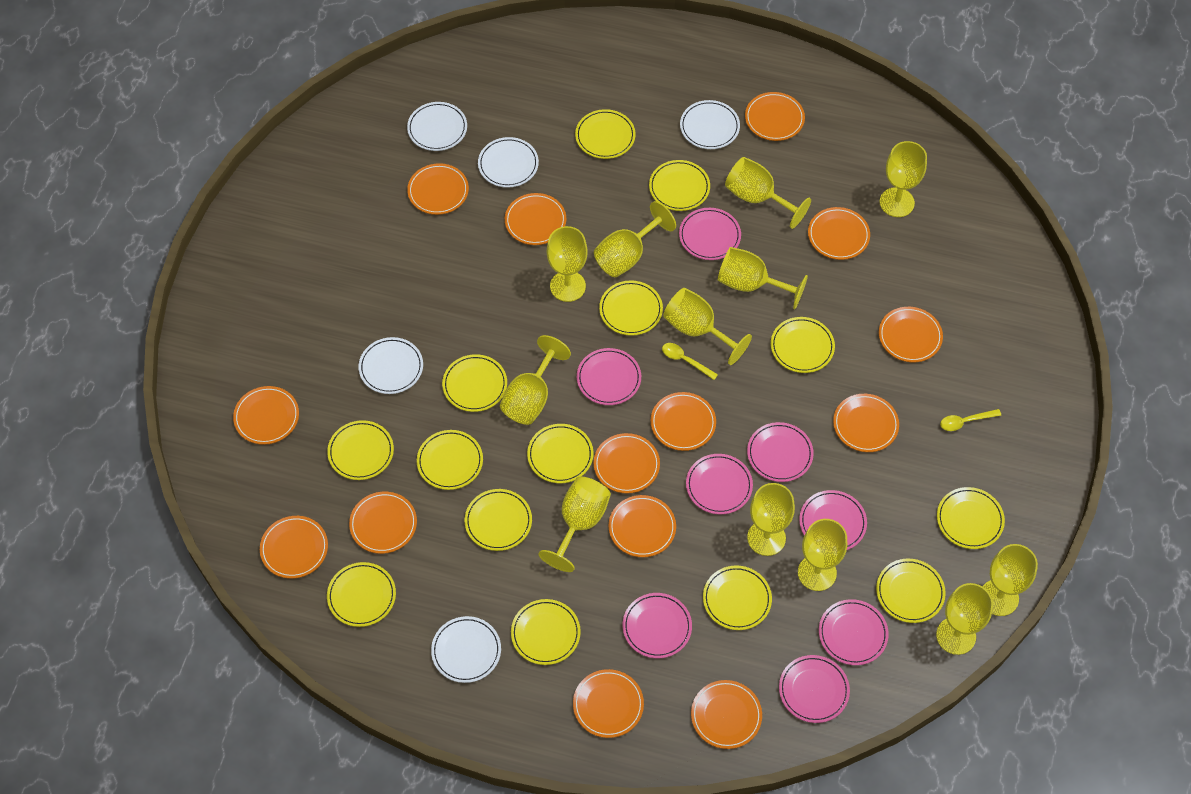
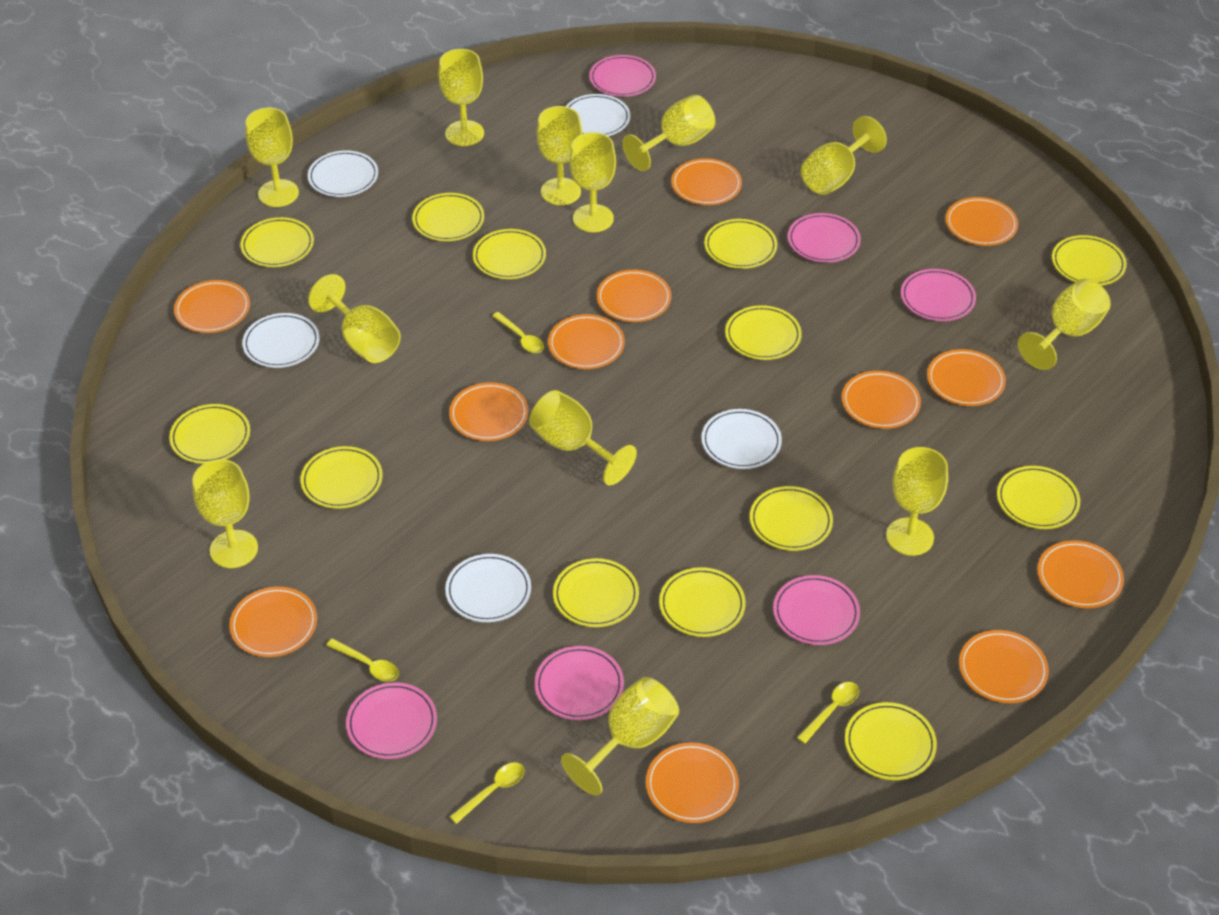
orange plate: 14 -> 12
pink plate: 8 -> 6
yellow plate: 14 -> 13
yellow spoon: 2 -> 4

